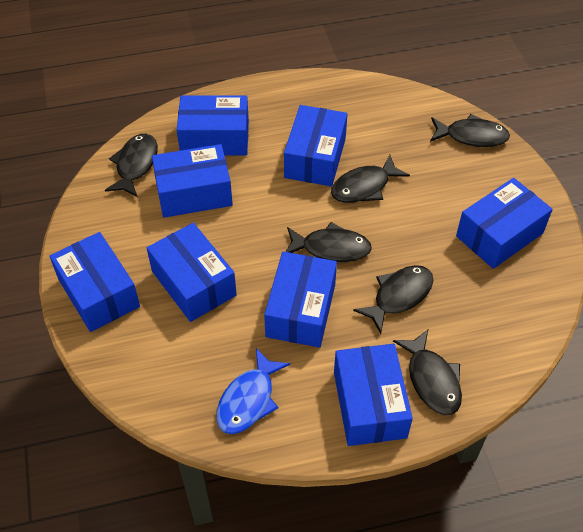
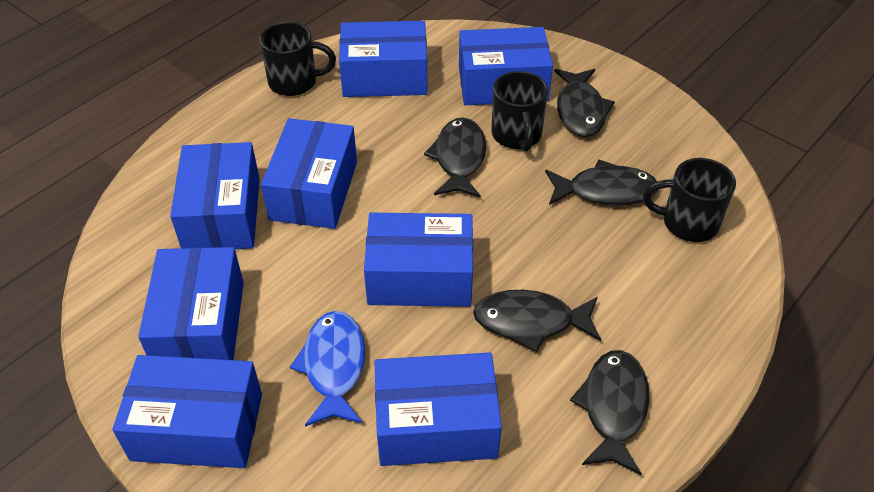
black fish: 6 -> 5
black mug: 0 -> 3

